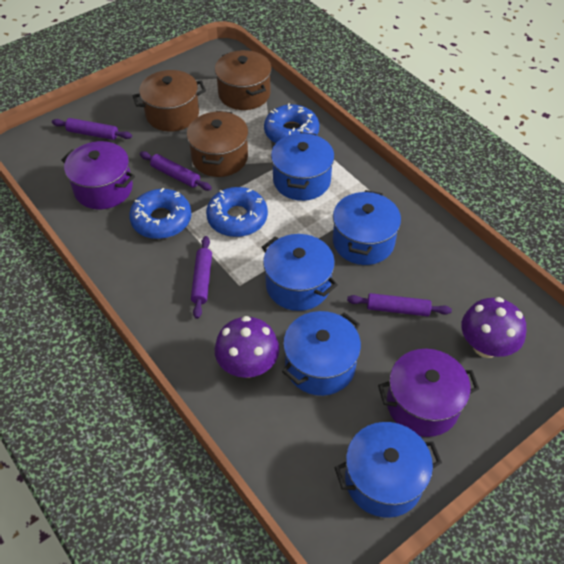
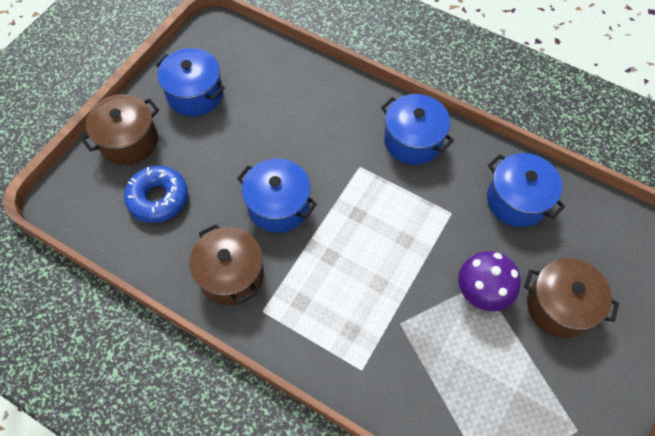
blue donut: 3 -> 1
blue pot: 5 -> 4
purple mushroom: 2 -> 1
purple pot: 2 -> 0
purple rolling pin: 4 -> 0

